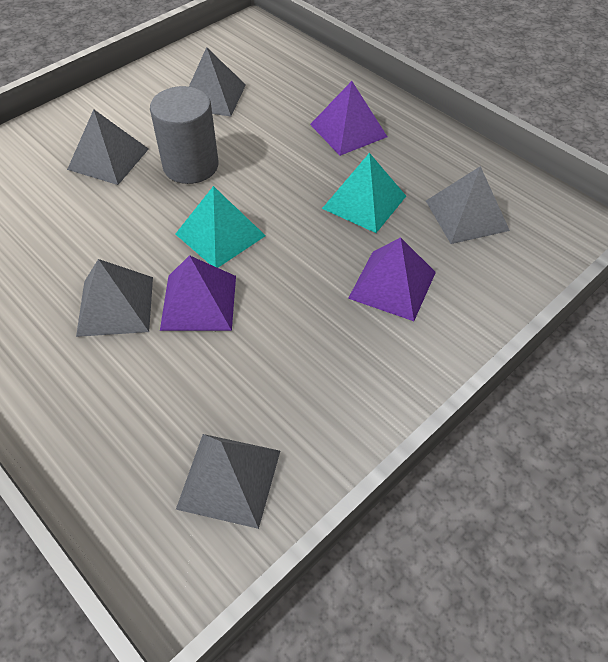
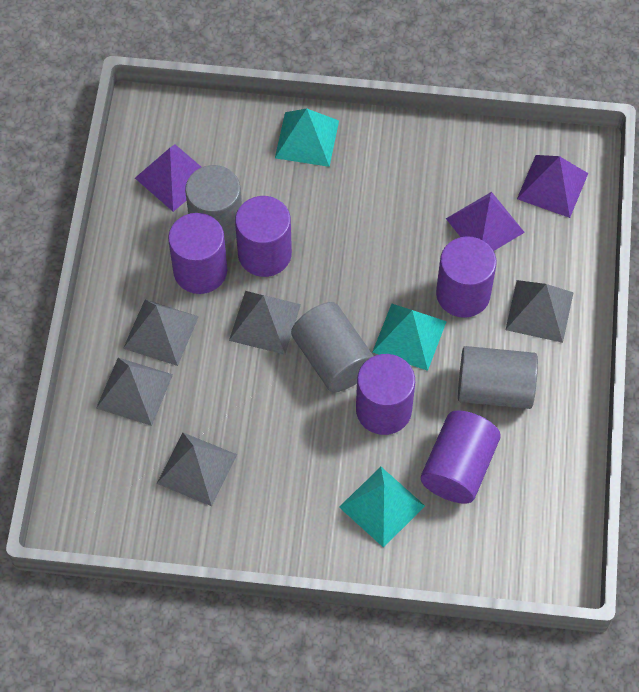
grey cylinder: 1 -> 3
purple cylinder: 0 -> 5
turquoise pyramid: 2 -> 3

